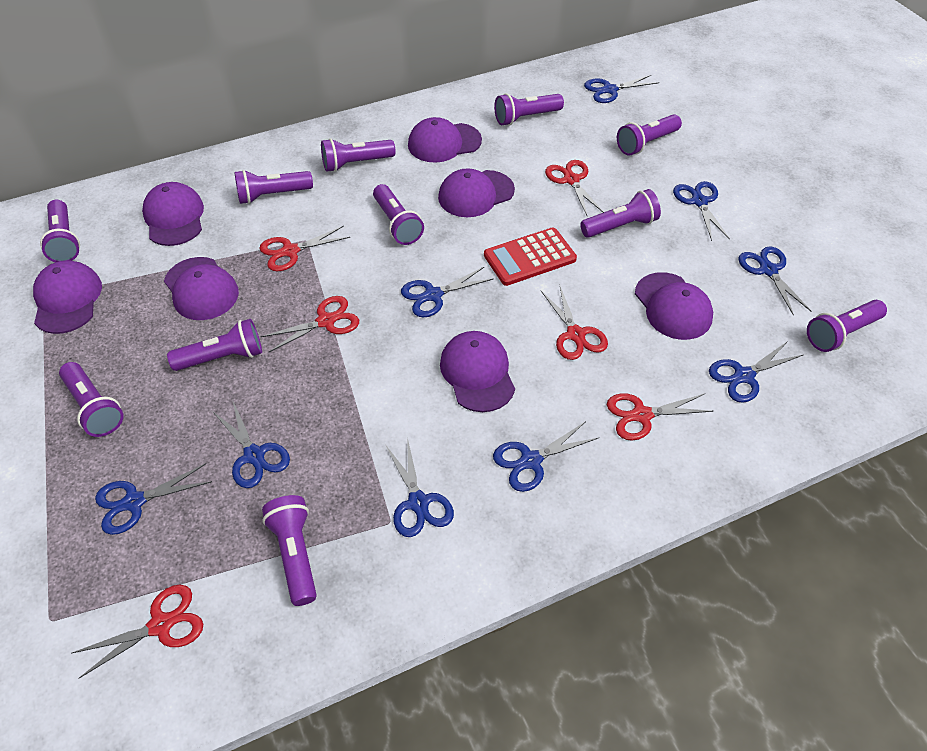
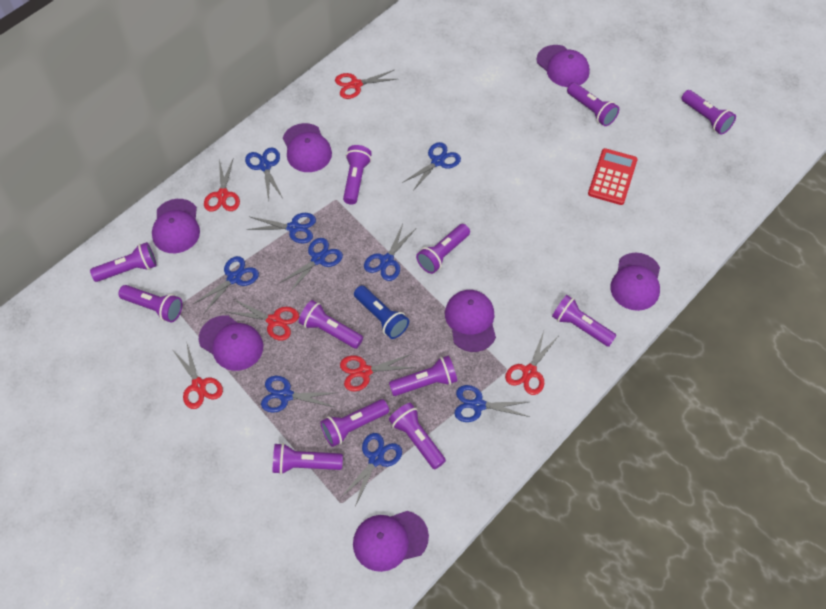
blue flashlight: 0 -> 1
purple flashlight: 11 -> 12

